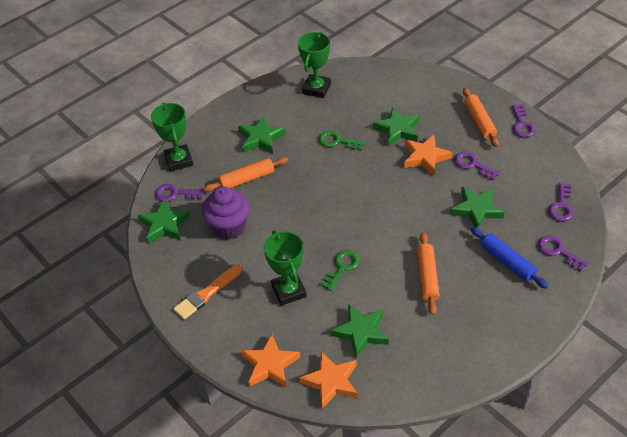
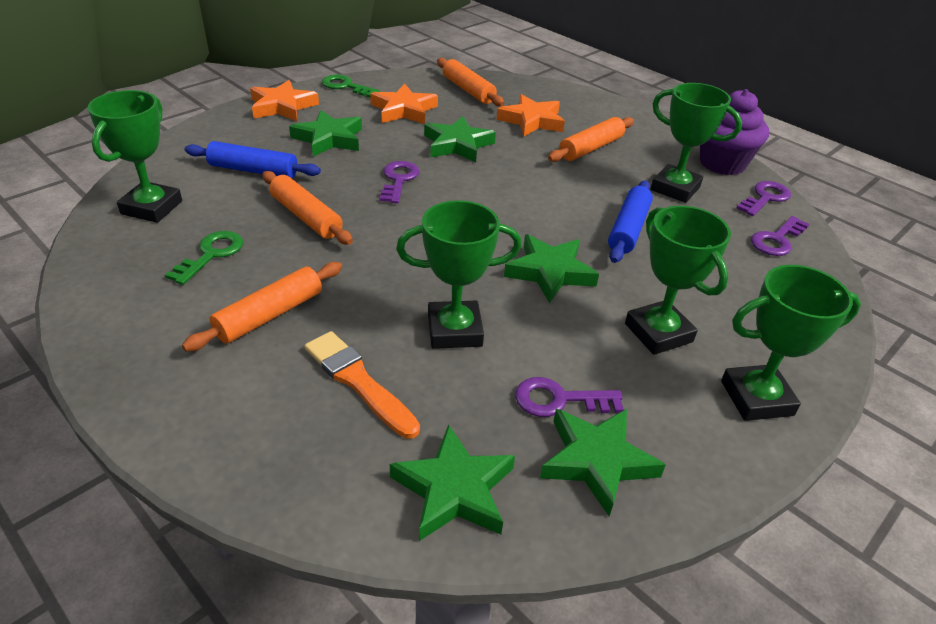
blue rolling pin: 1 -> 2
green trophy: 3 -> 5
orange rolling pin: 3 -> 4
purple key: 5 -> 4

